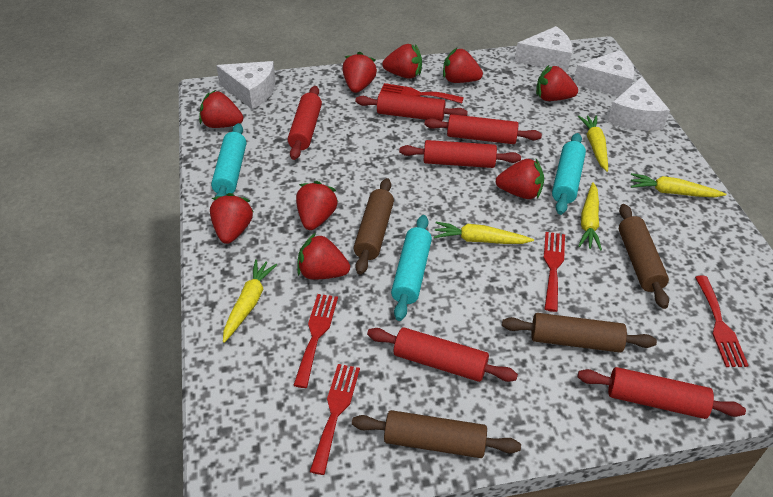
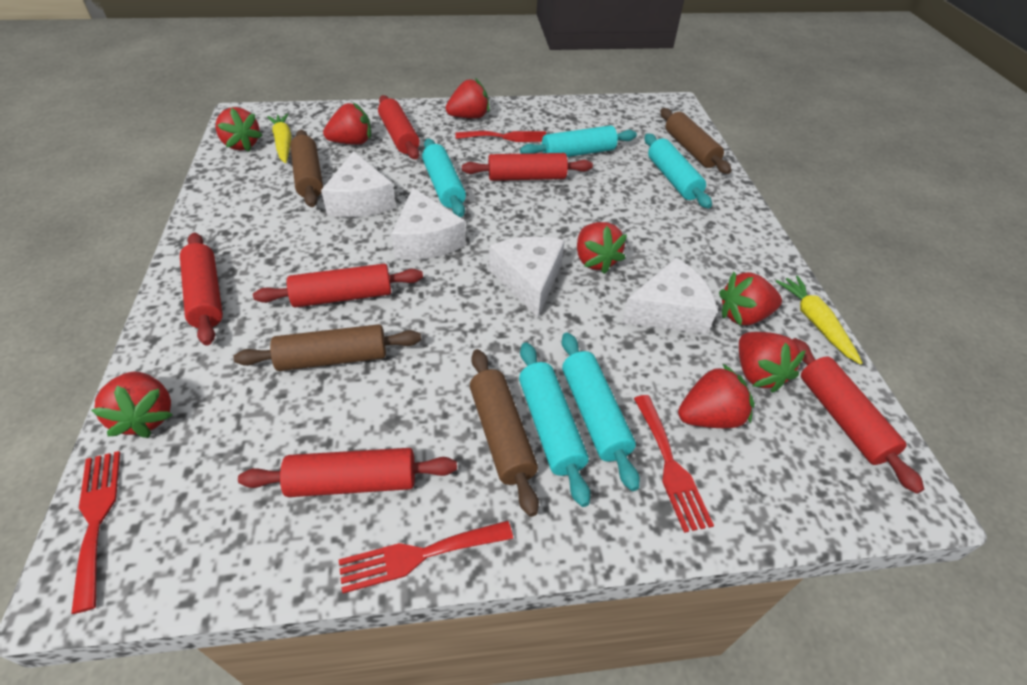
red fork: 5 -> 4
red strawberry: 9 -> 8
turquoise rolling pin: 3 -> 5
yellow carrot: 5 -> 2

